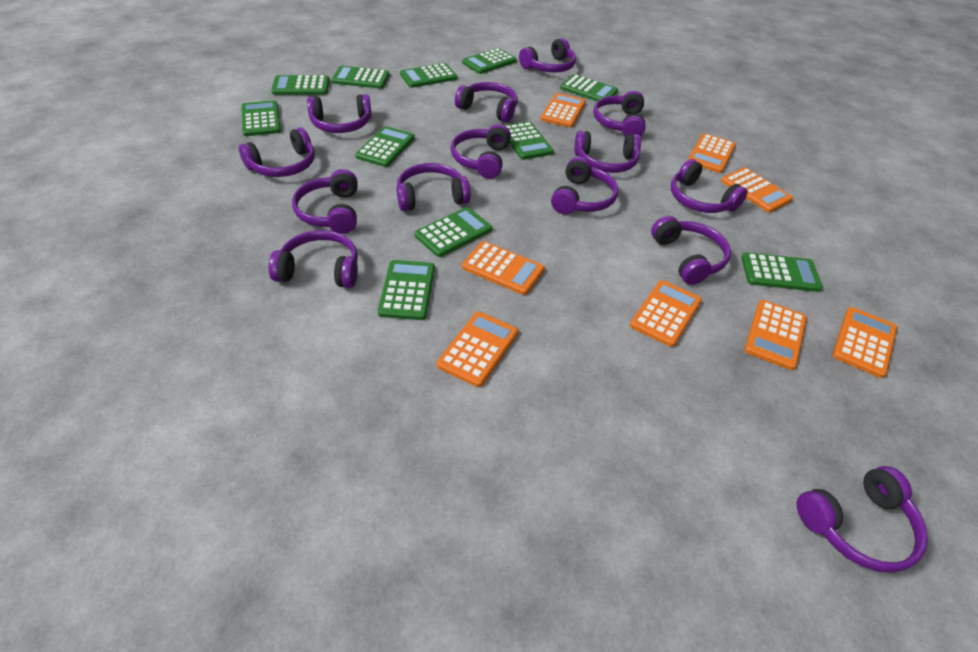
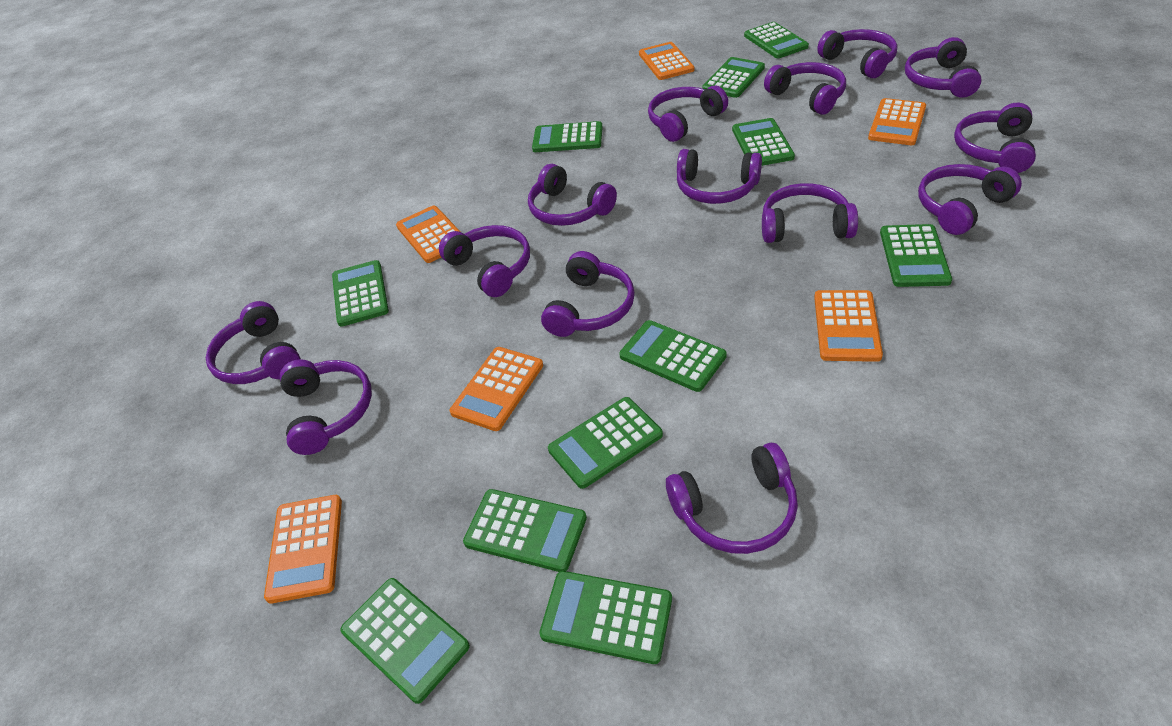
orange calculator: 8 -> 6

